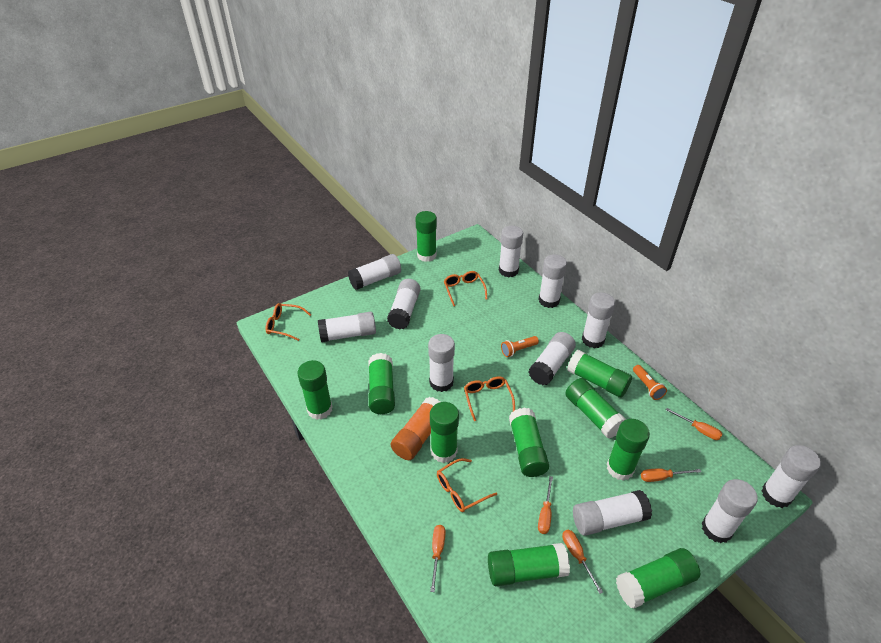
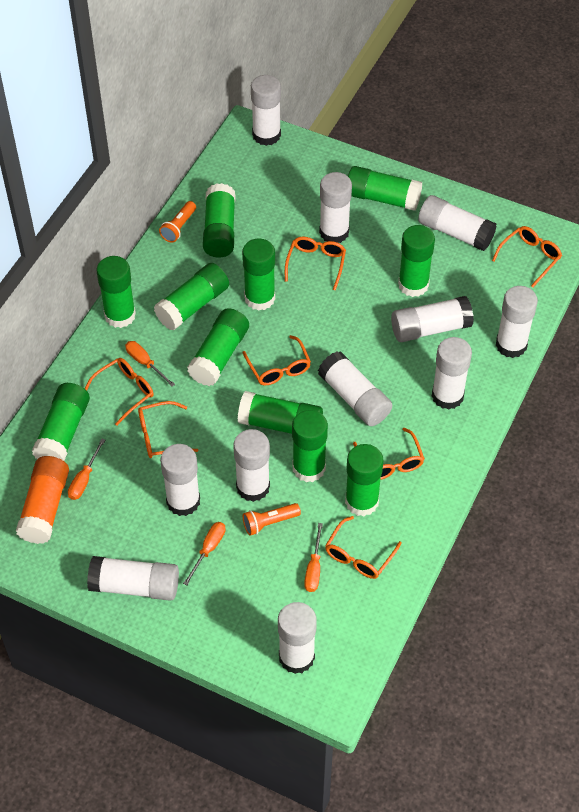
green glue stick: 10 -> 11
orange glasses: 4 -> 7
orange screwdriver: 5 -> 4

